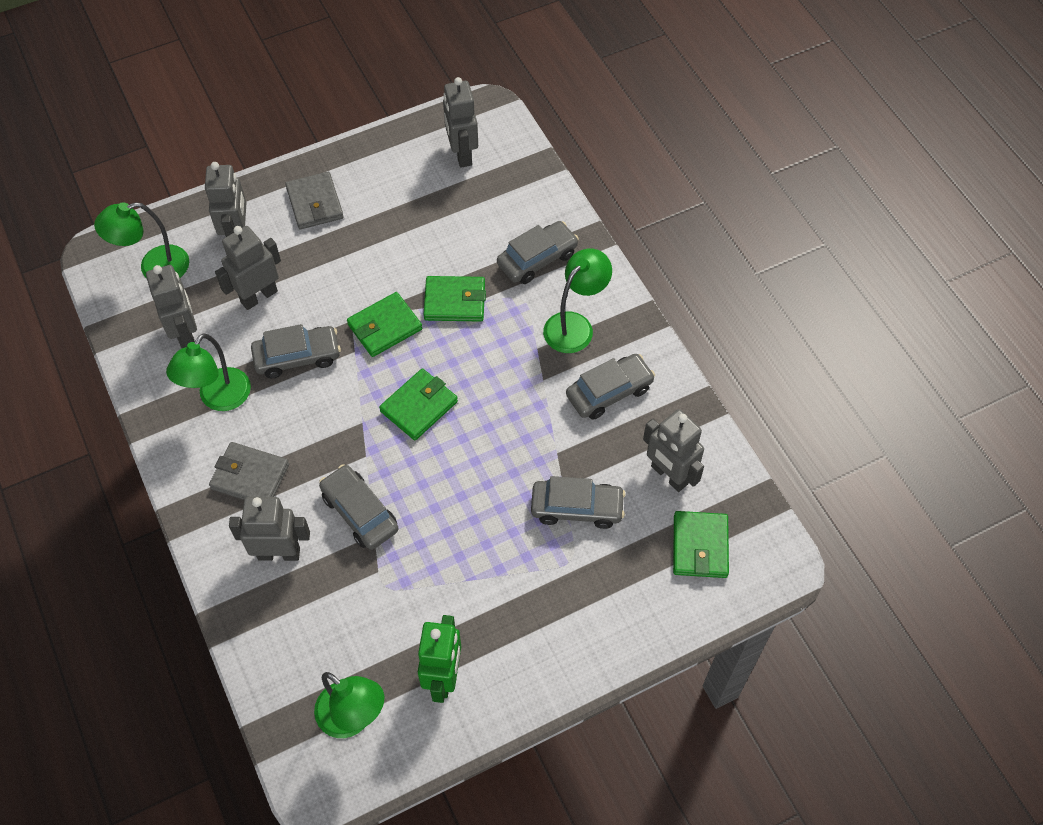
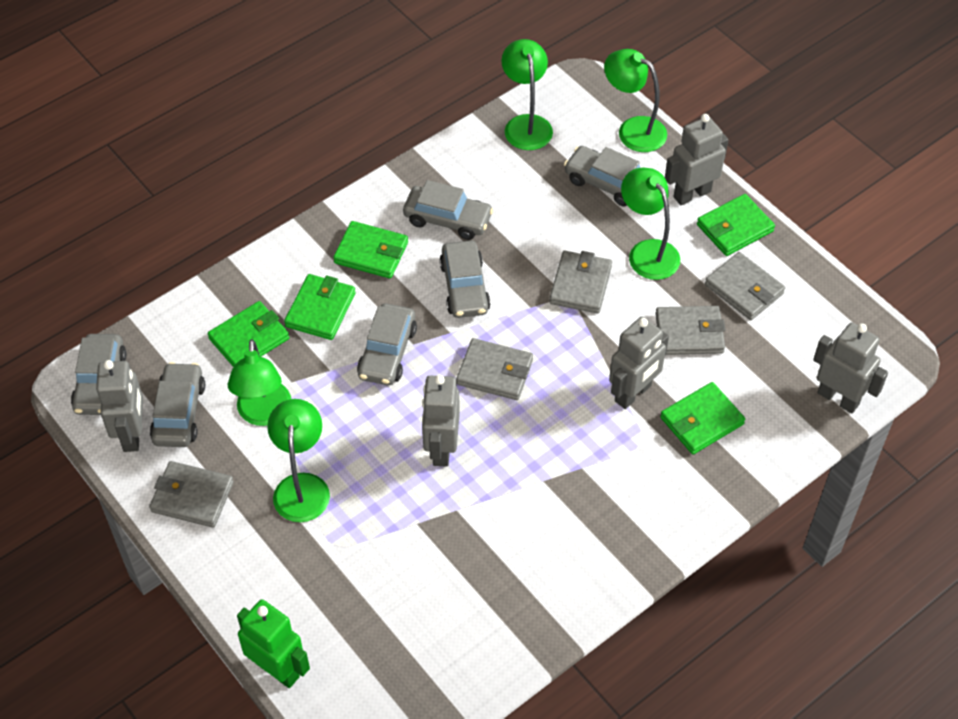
green lamp: 4 -> 5
green wallet: 4 -> 5
grey car: 5 -> 6
grey robot: 6 -> 5
grey wallet: 2 -> 5

